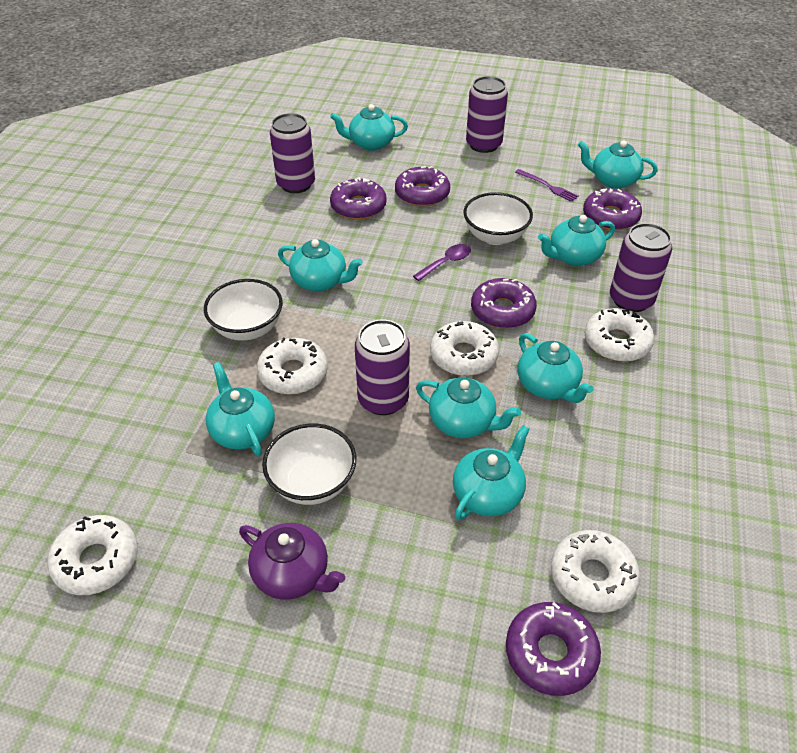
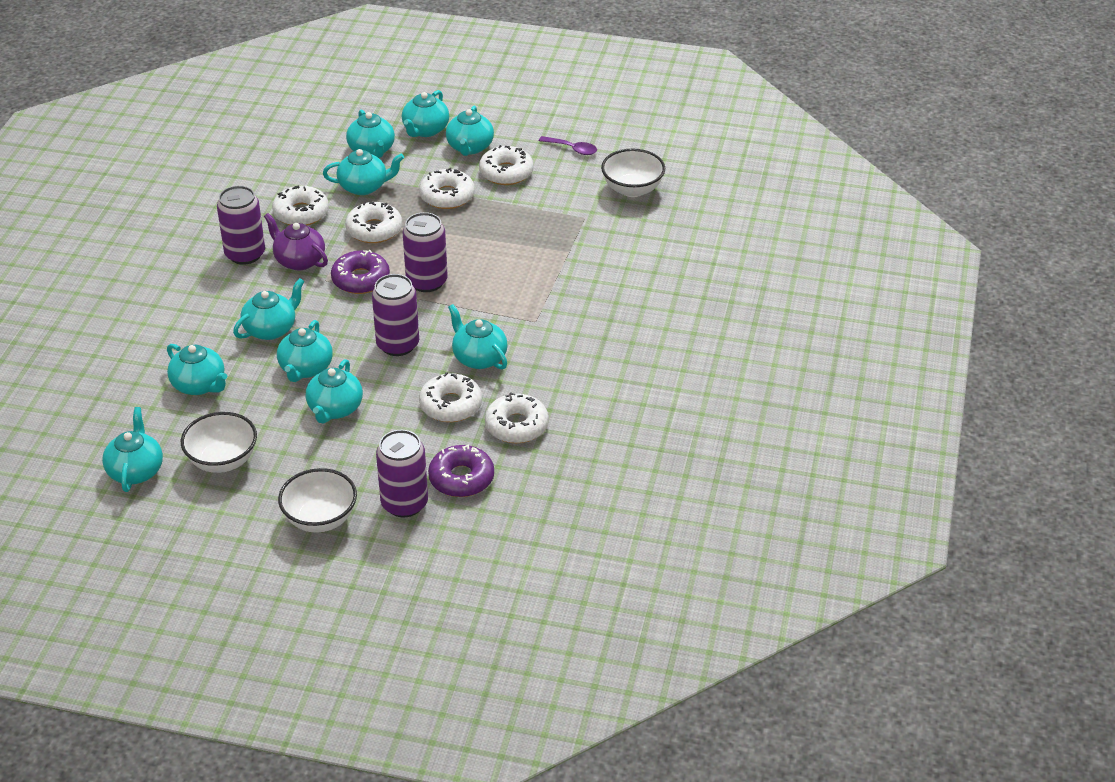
purple donut: 5 -> 2
purple fork: 1 -> 0
turquoise teapot: 8 -> 10
white donut: 5 -> 6

